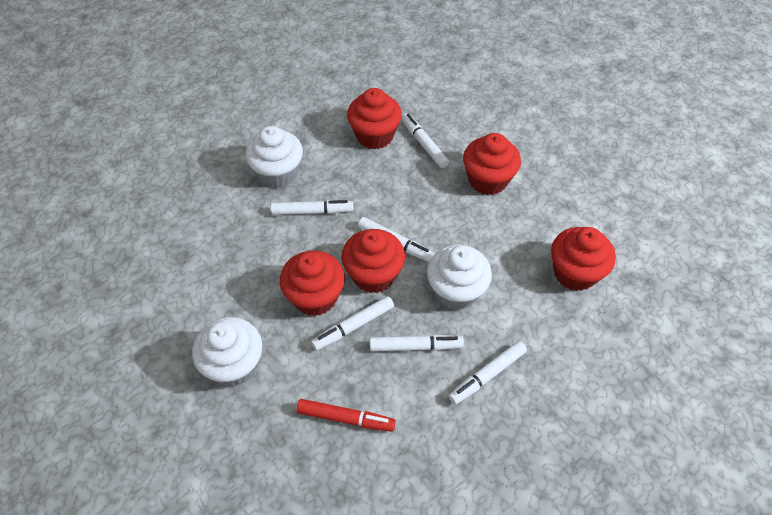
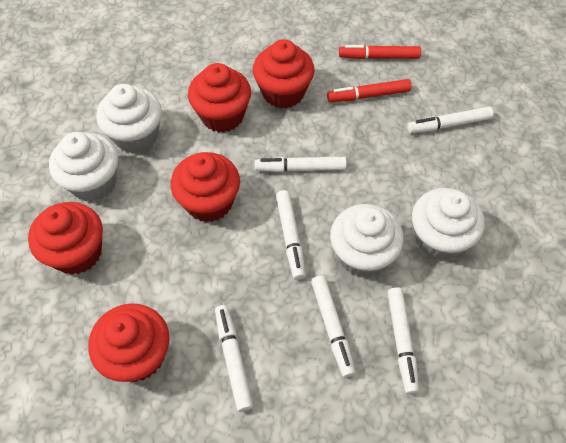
red marker: 1 -> 2
white cupcake: 3 -> 4

